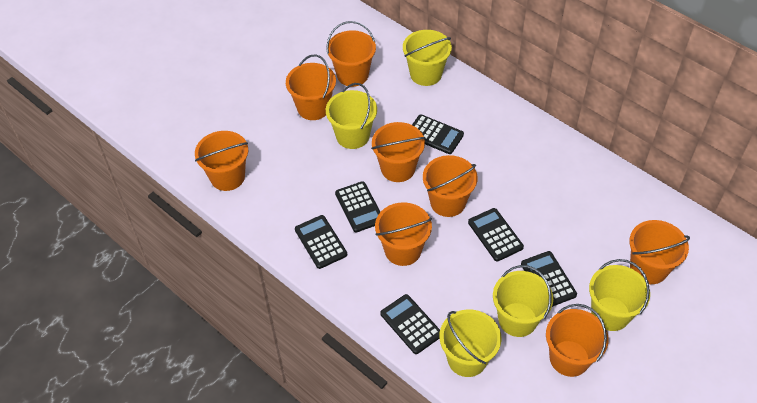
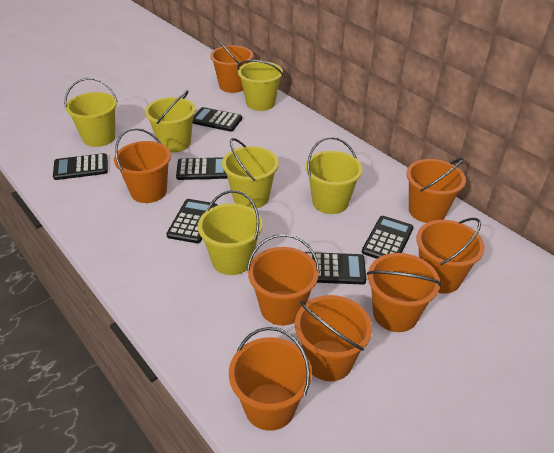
yellow bucket: 5 -> 6

